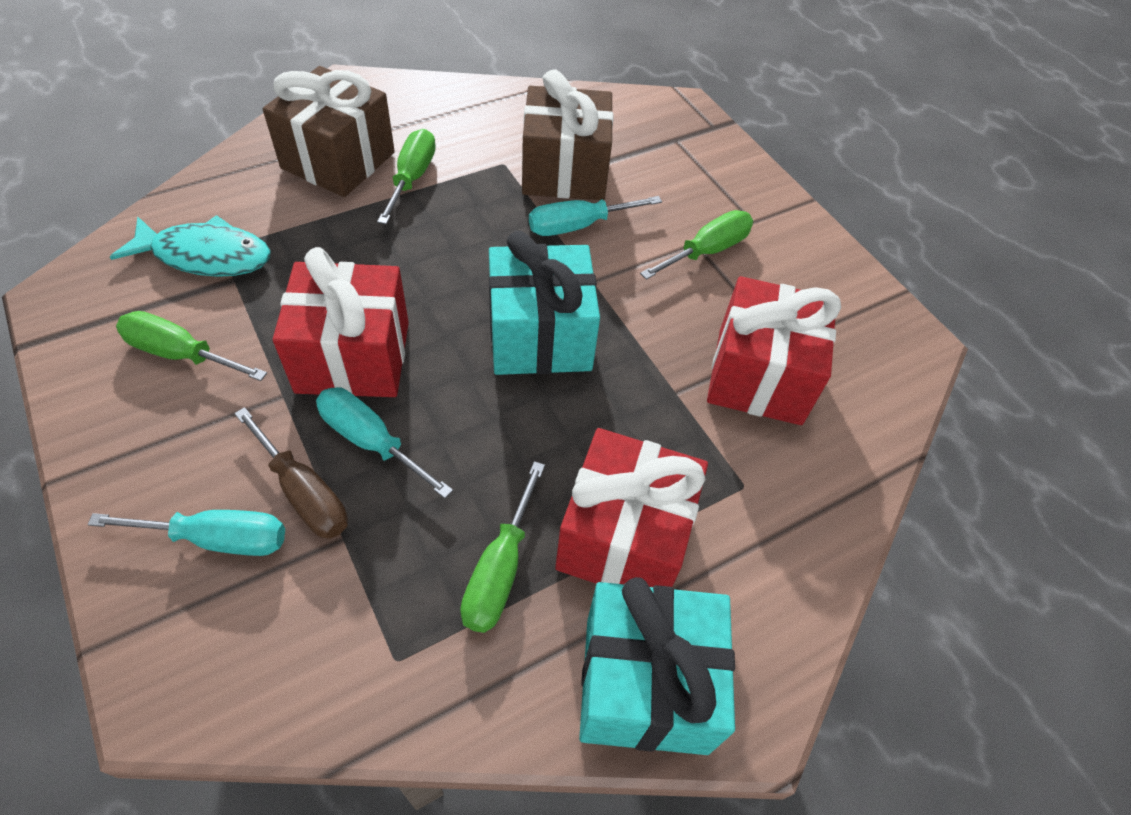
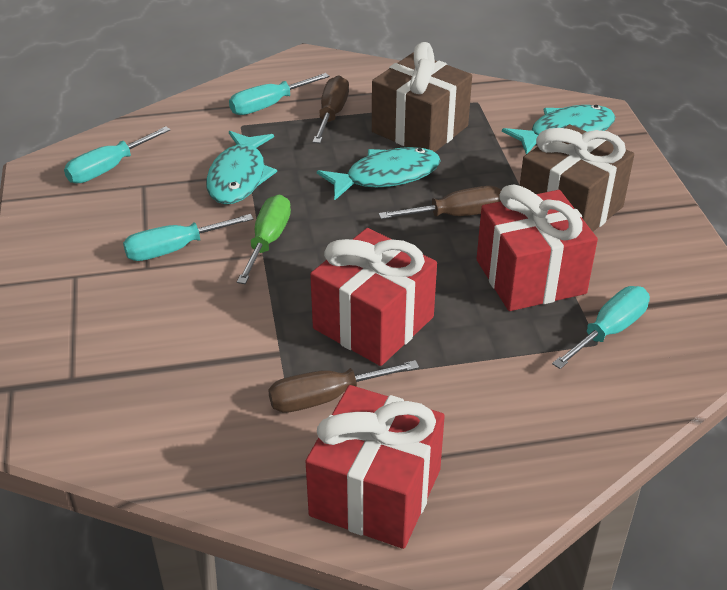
brown screwdriver: 1 -> 3
green screwdriver: 4 -> 1
turquoise fish: 1 -> 3
turquoise gift: 2 -> 0
turquoise screwdriver: 3 -> 4

